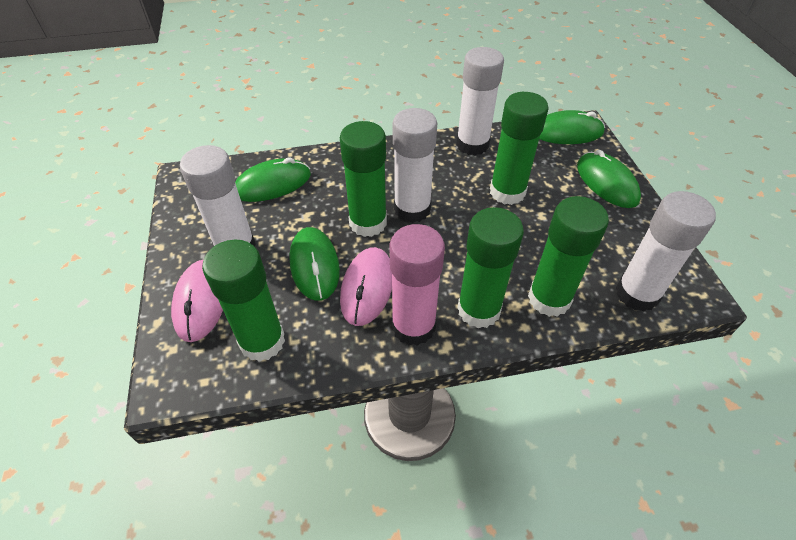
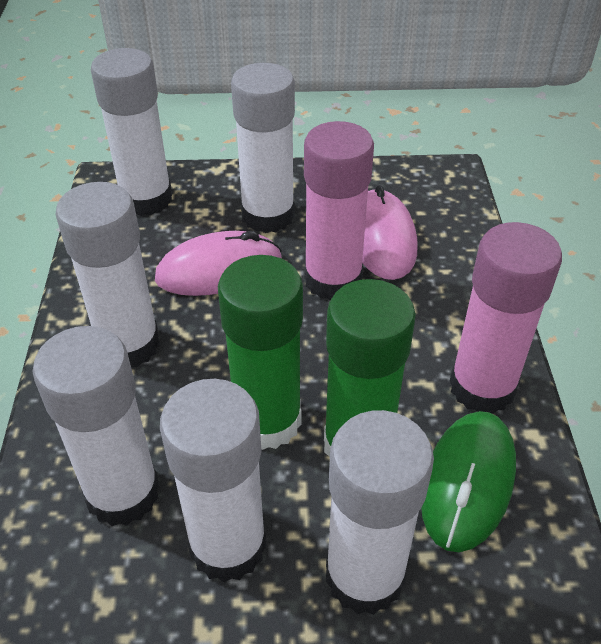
green glue stick: 5 -> 2
green mouse: 4 -> 1
pink glue stick: 1 -> 2
white glue stick: 4 -> 6

